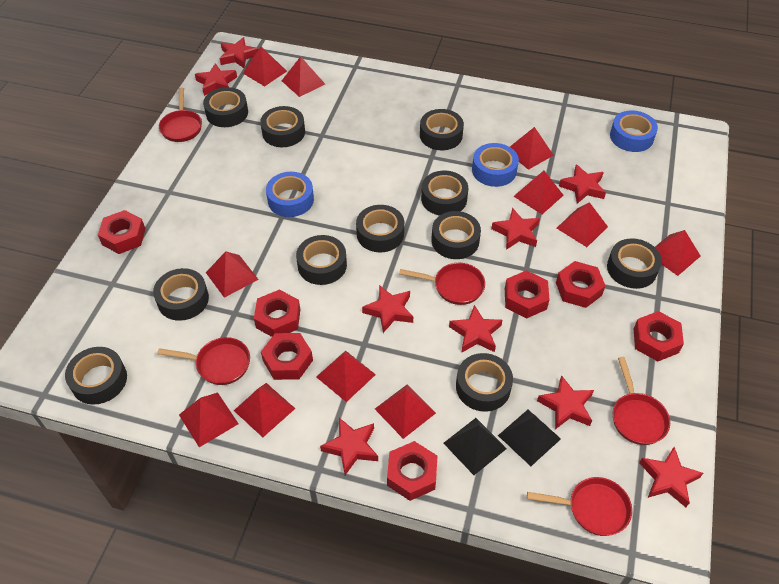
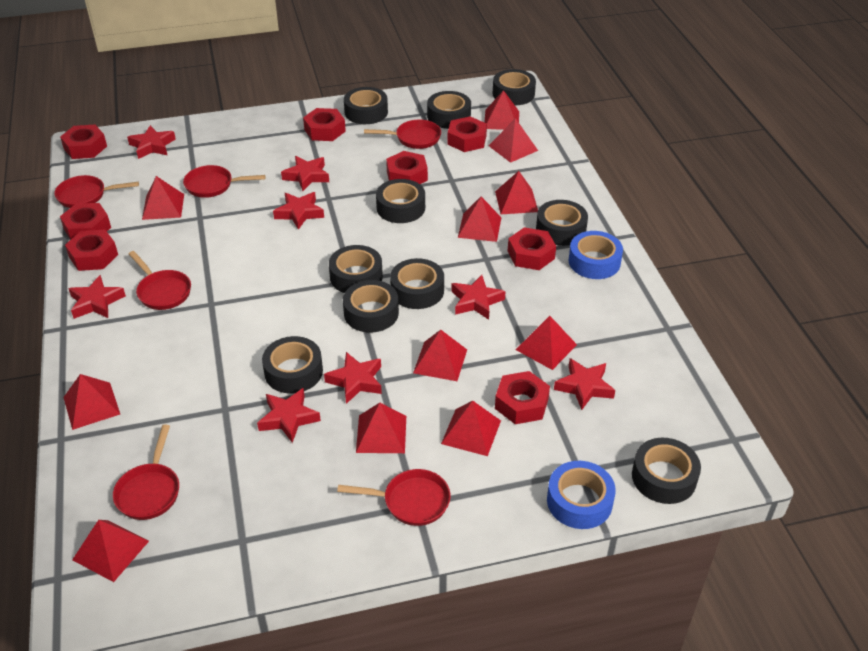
black pyramid: 2 -> 0
black tape: 11 -> 10
blue tape: 3 -> 2
red nut: 7 -> 8
red pan: 5 -> 6
red star: 9 -> 8

